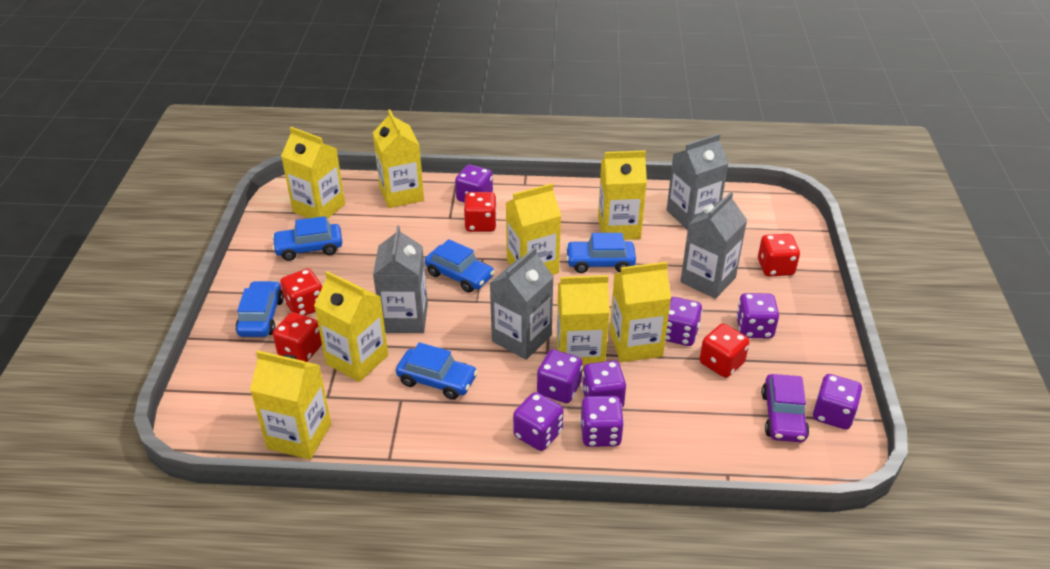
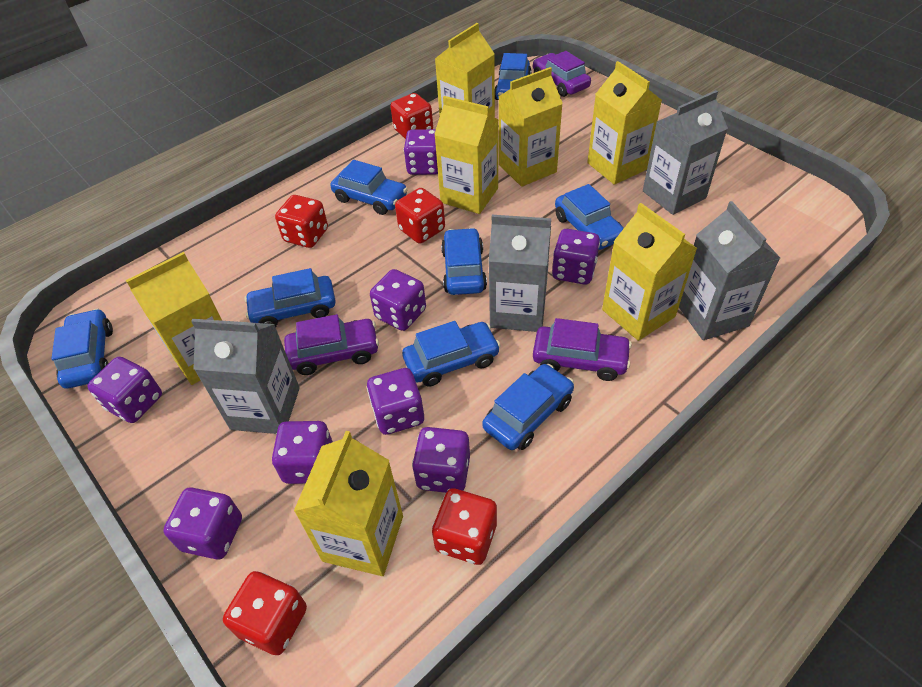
blue car: 5 -> 8
purple car: 1 -> 3
yellow carton: 8 -> 7

